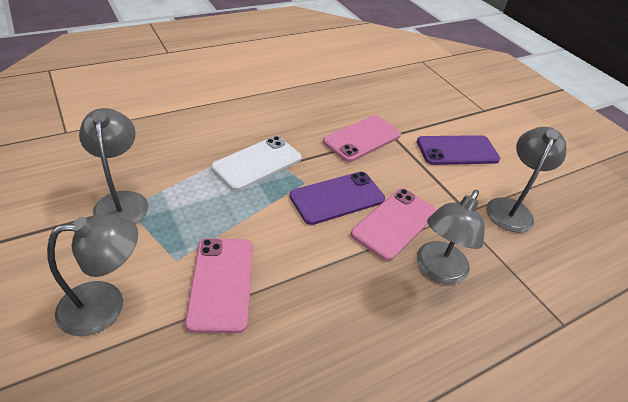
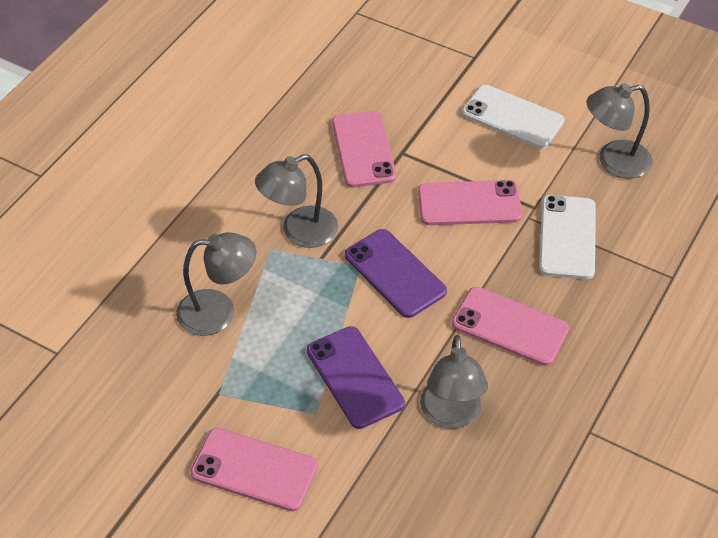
pink phone: 3 -> 4
white phone: 1 -> 2

